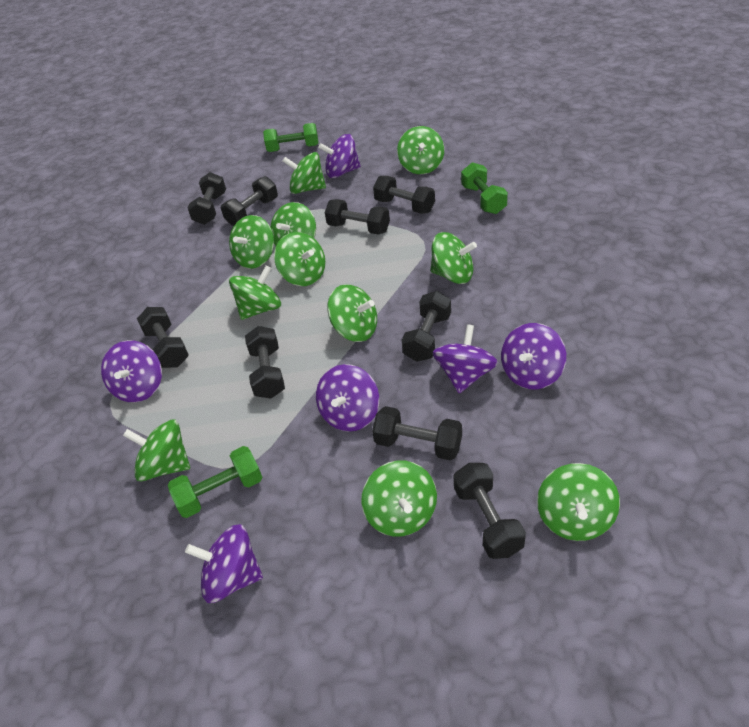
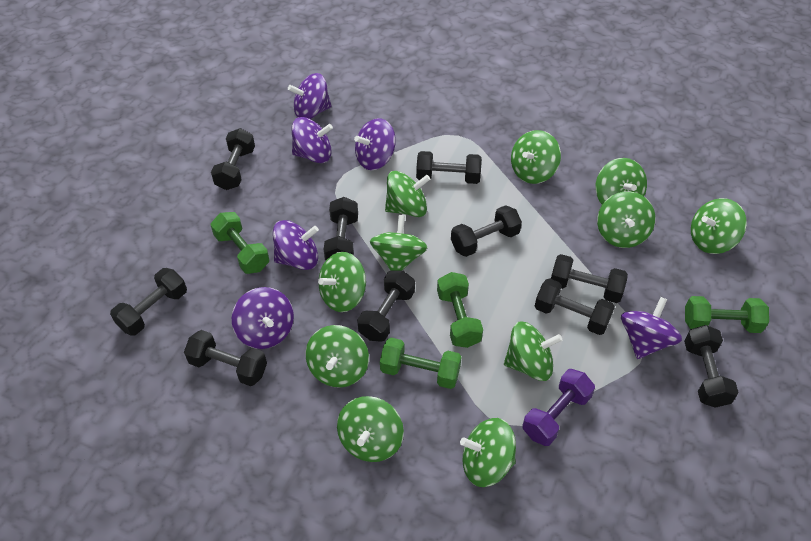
black dumbbell: 9 -> 10
green dumbbell: 3 -> 4
purple dumbbell: 0 -> 1

